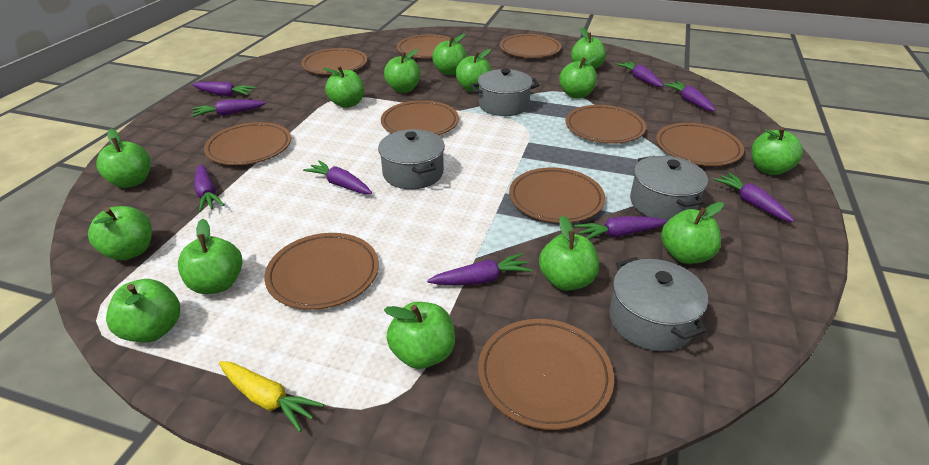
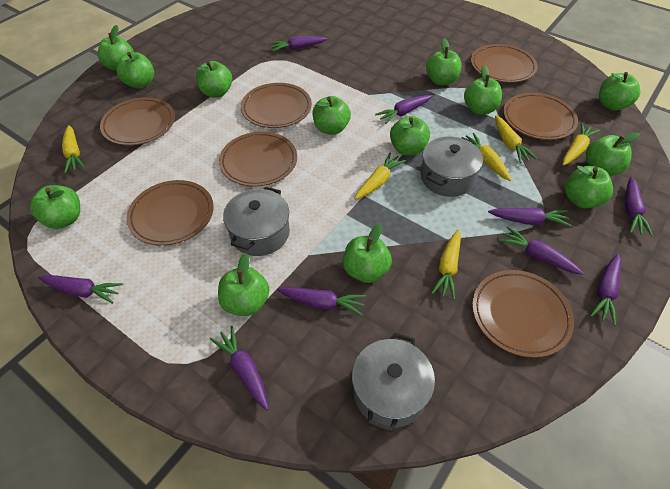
brown plate: 10 -> 7
green apple: 14 -> 13
grey pot: 4 -> 3
yellow carrot: 1 -> 6

